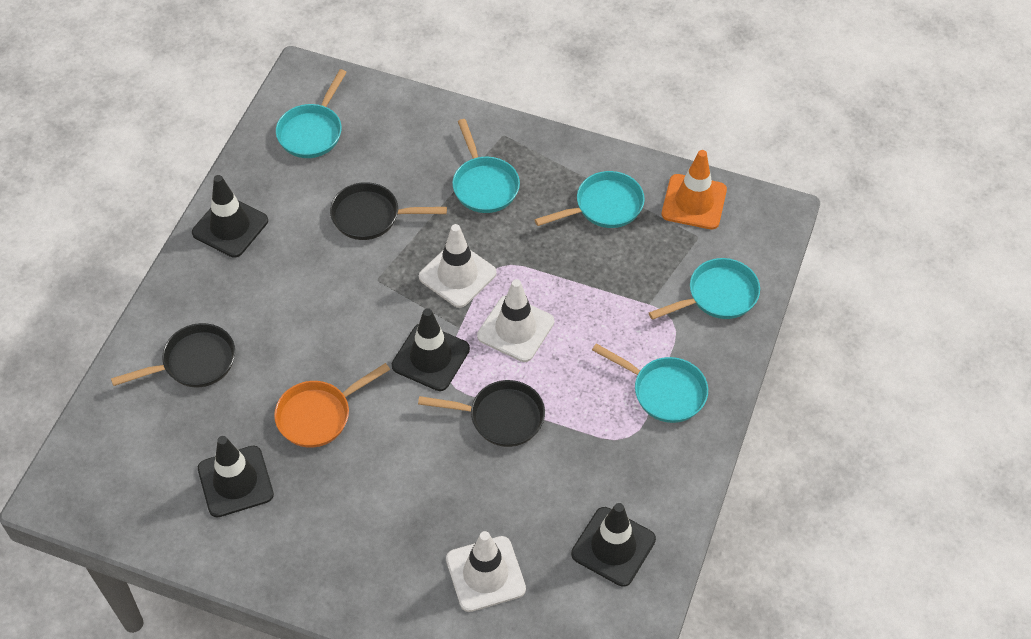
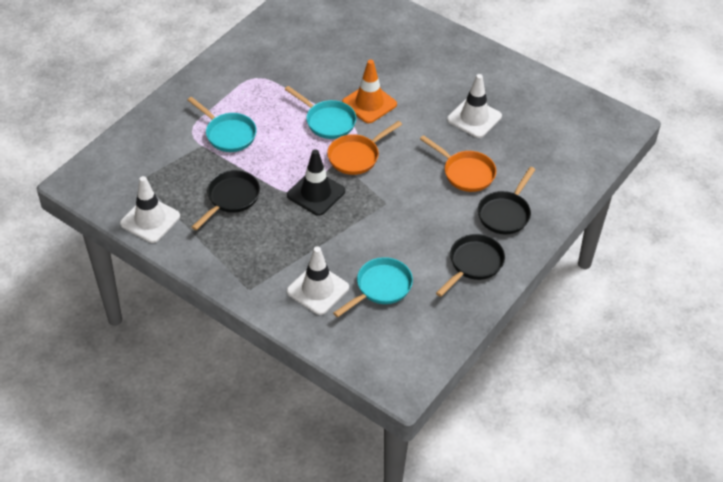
black traffic cone: 4 -> 1
orange pan: 1 -> 2
turquoise pan: 5 -> 3

